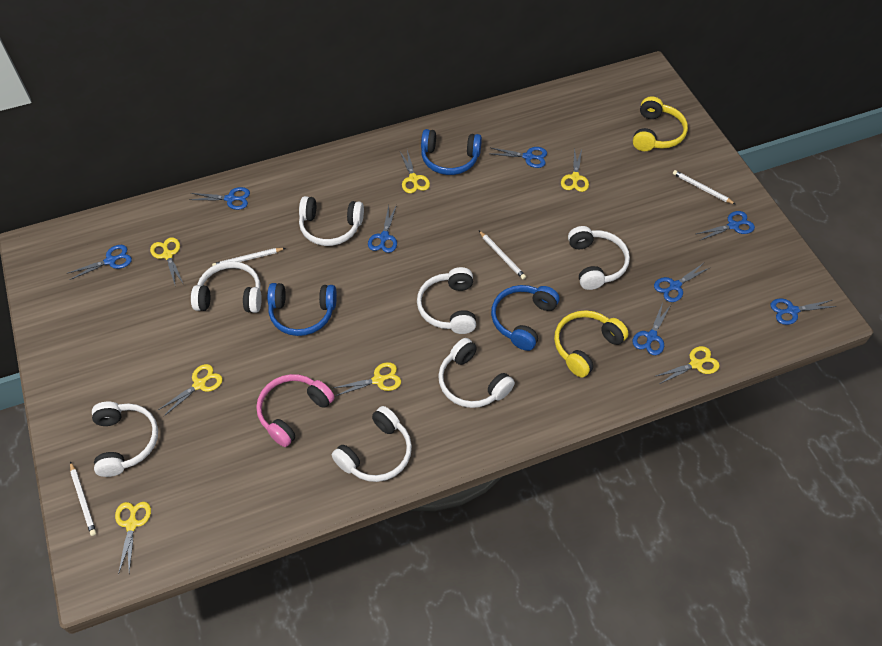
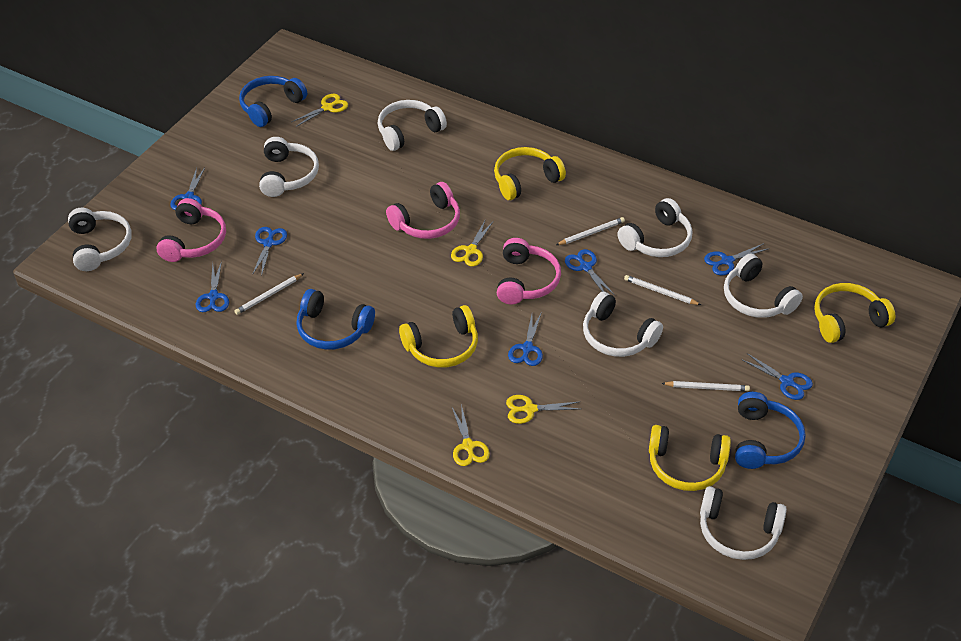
blue scissors: 8 -> 7
pink headphones: 1 -> 3
yellow headphones: 2 -> 4
yellow scissors: 7 -> 4

